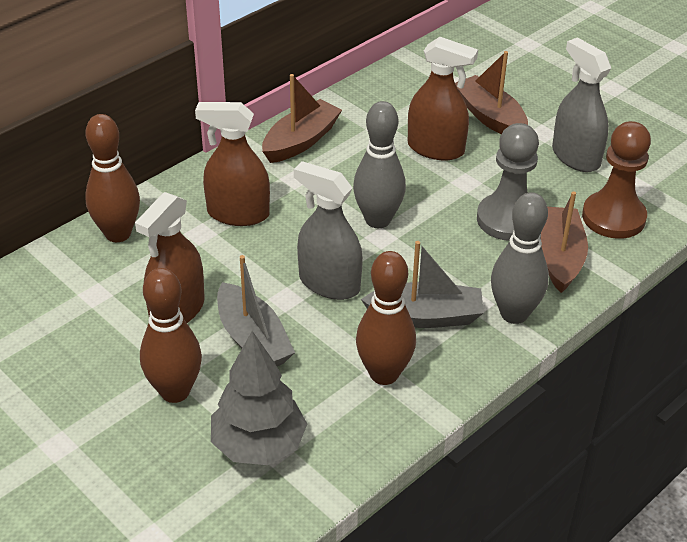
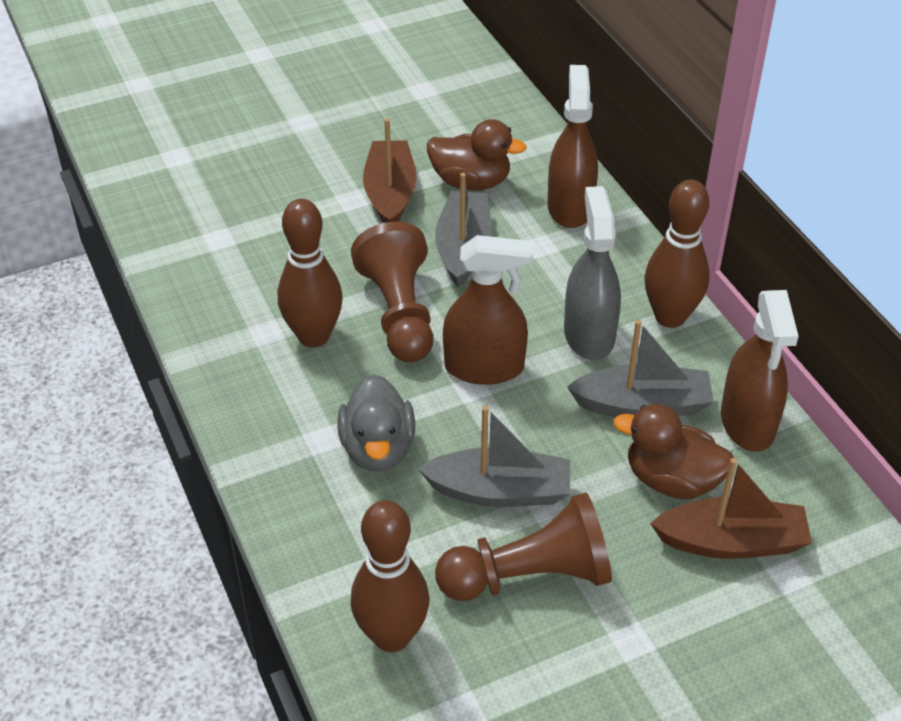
brown boat: 3 -> 2
brown duck: 0 -> 2
brown pawn: 1 -> 2
grey boat: 2 -> 3
grey bowling pin: 2 -> 0
grey duck: 0 -> 1
grey pawn: 1 -> 0
grey spray bottle: 2 -> 1
grey tree: 1 -> 0

